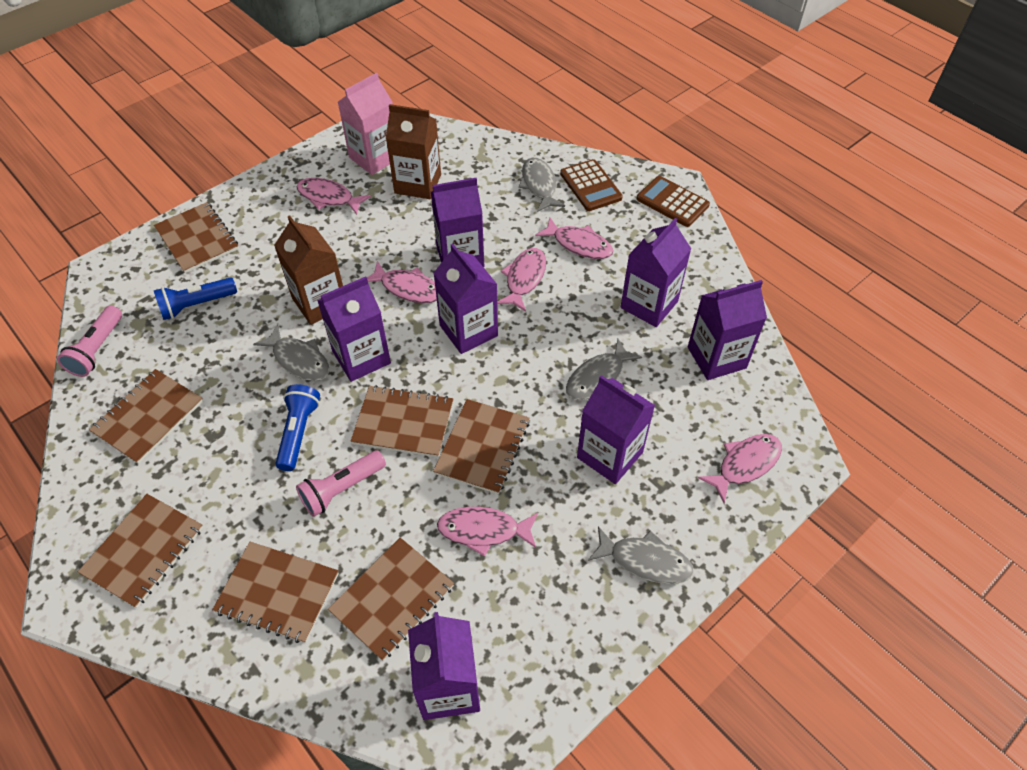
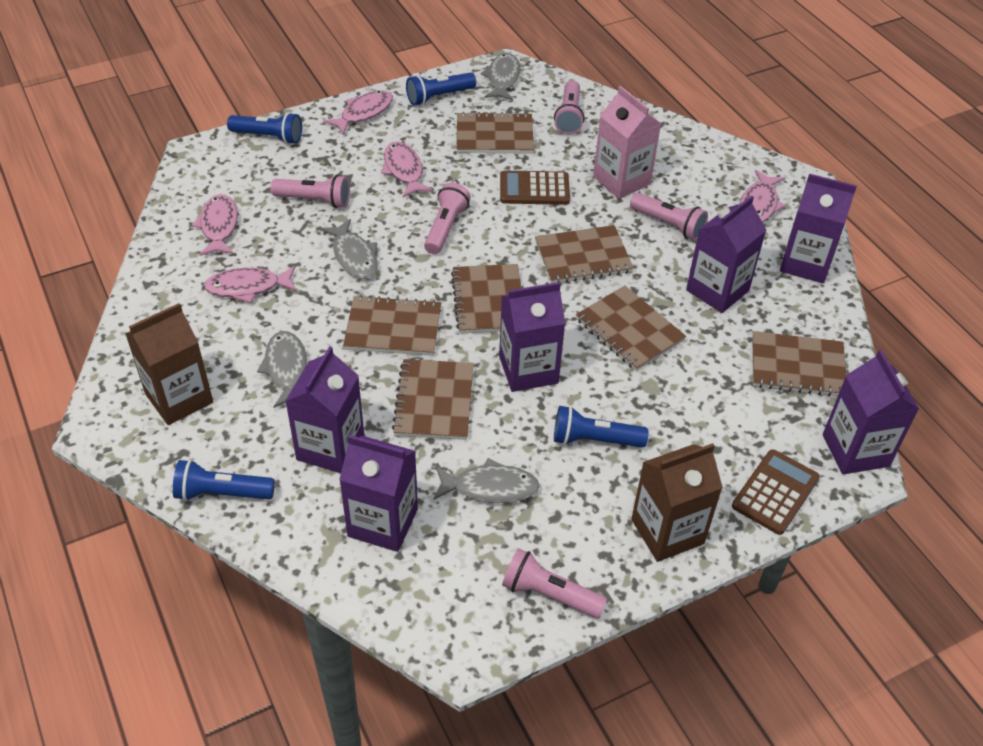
blue flashlight: 2 -> 4
pink fish: 6 -> 5
pink flashlight: 2 -> 5
purple carton: 7 -> 6

